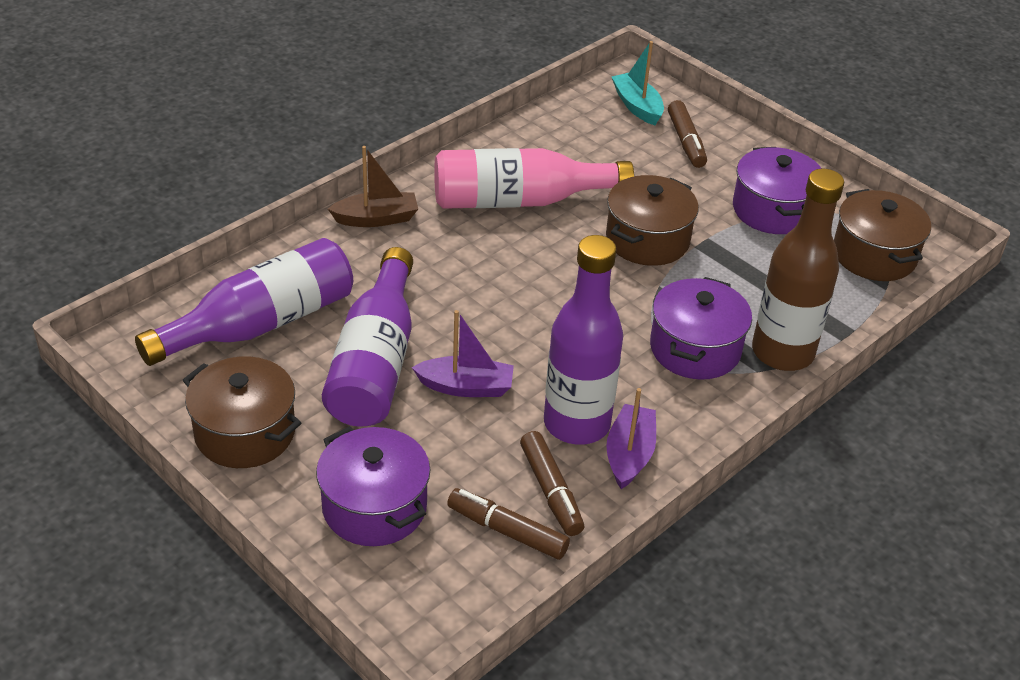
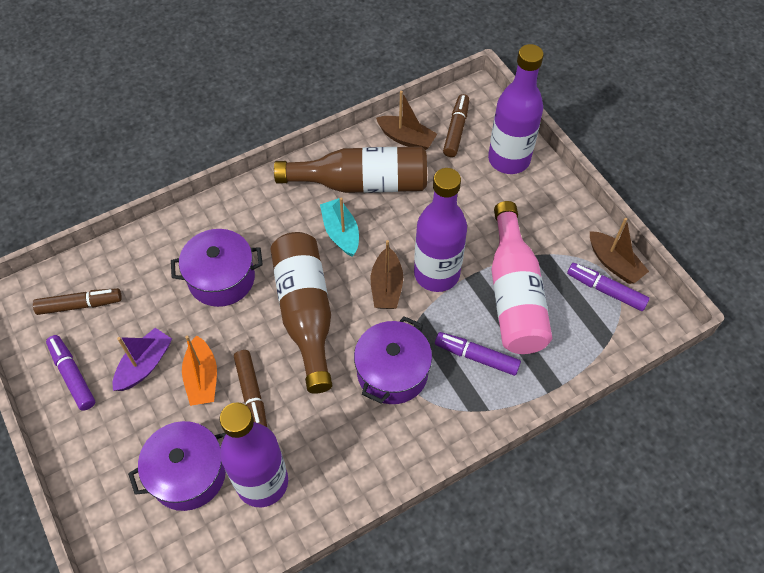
brown boat: 1 -> 3
brown bottle: 1 -> 2
brown pot: 3 -> 0
orange boat: 0 -> 1
purple boat: 2 -> 1
purple marker: 0 -> 3

